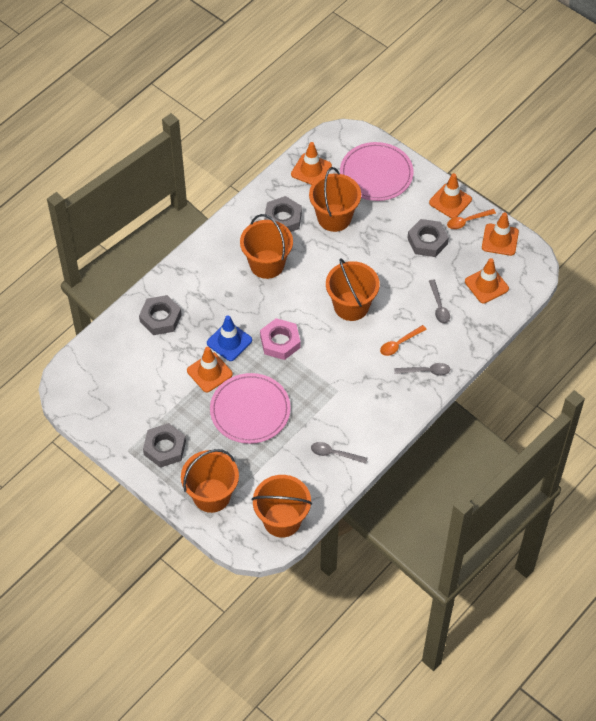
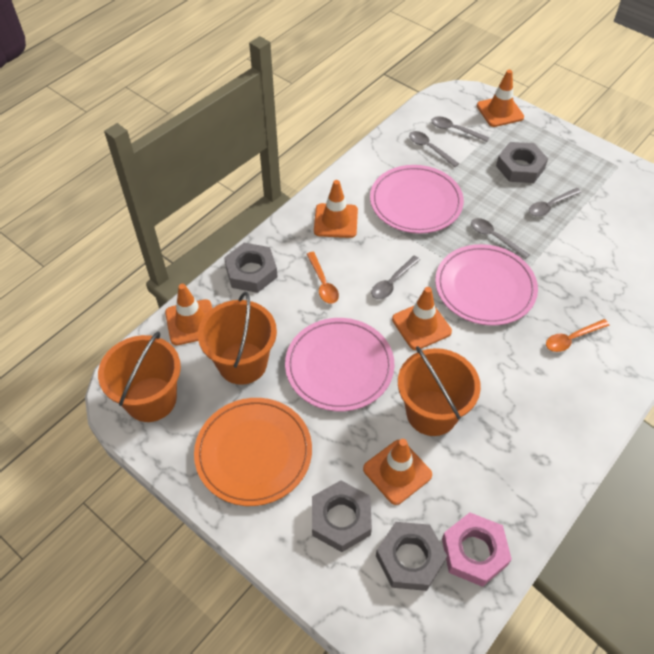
blue traffic cone: 1 -> 0
grey spoon: 3 -> 5
orange bucket: 5 -> 3
orange plate: 0 -> 1
pink plate: 2 -> 3

